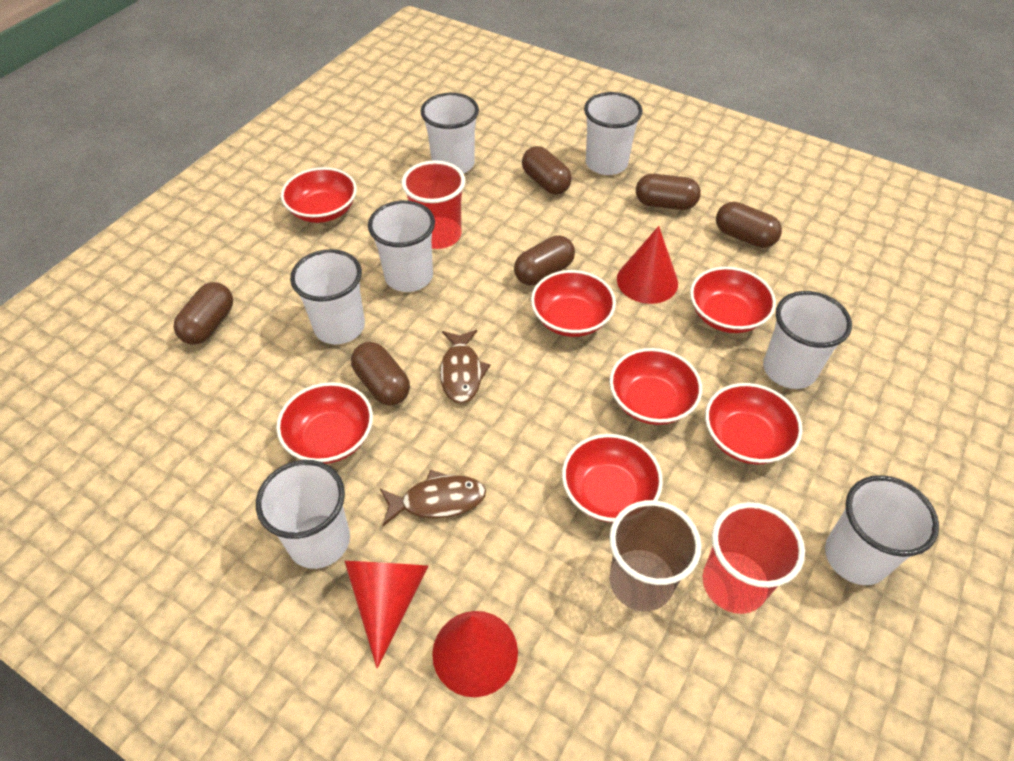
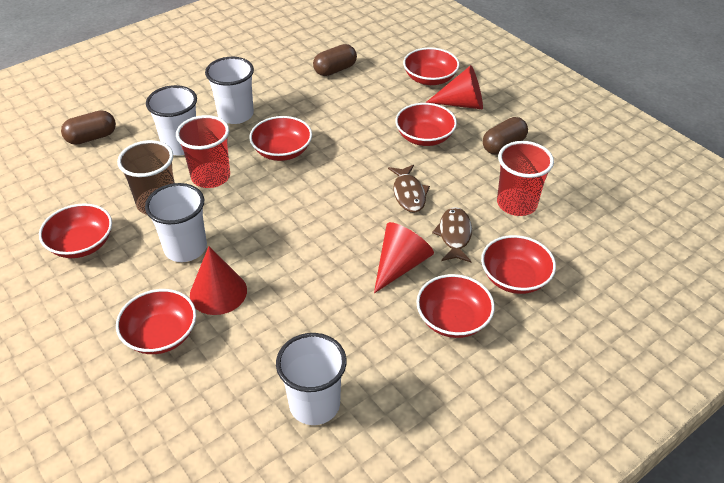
brown capsule: 6 -> 3
white cup: 7 -> 4

